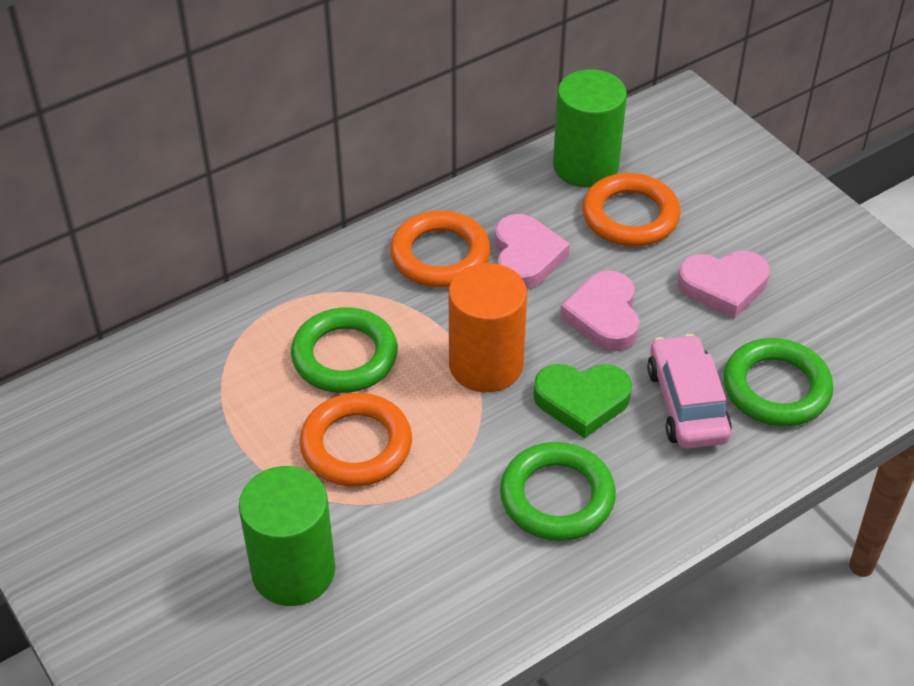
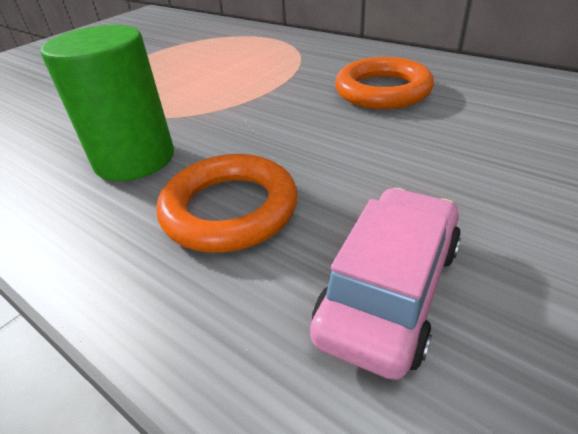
green cylinder: 2 -> 1
green heart: 1 -> 0
green ring: 3 -> 0
orange cylinder: 1 -> 0
orange ring: 3 -> 2
pink heart: 3 -> 0

